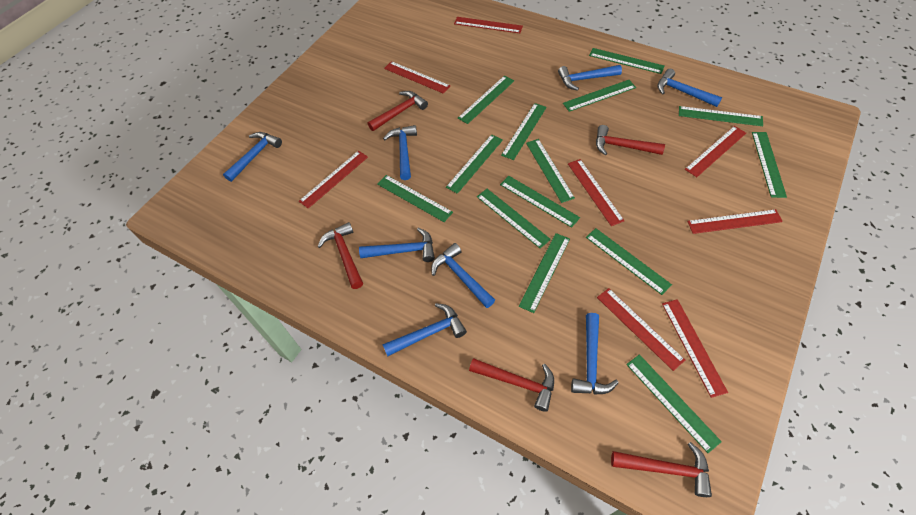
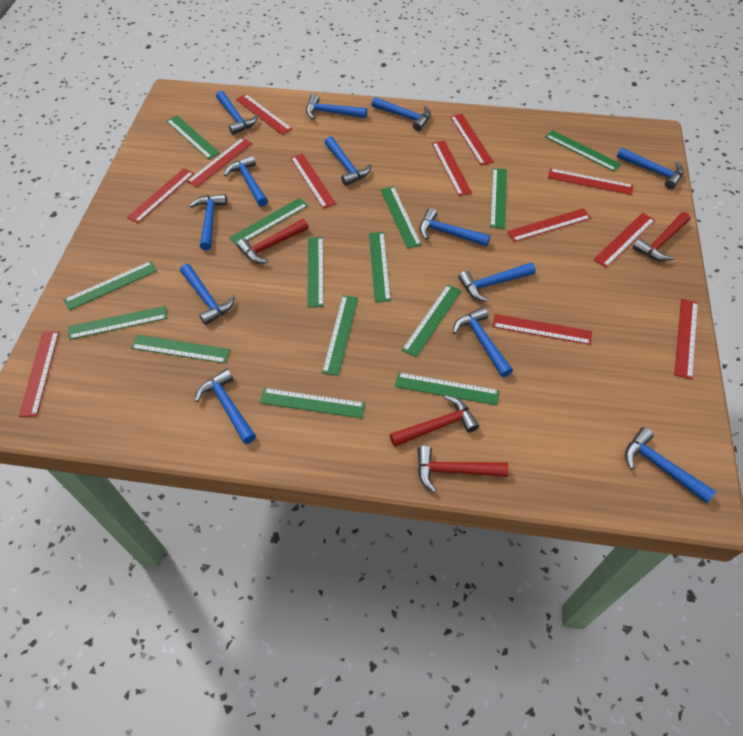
blue hammer: 8 -> 13
red hammer: 5 -> 4
red ruler: 8 -> 12

